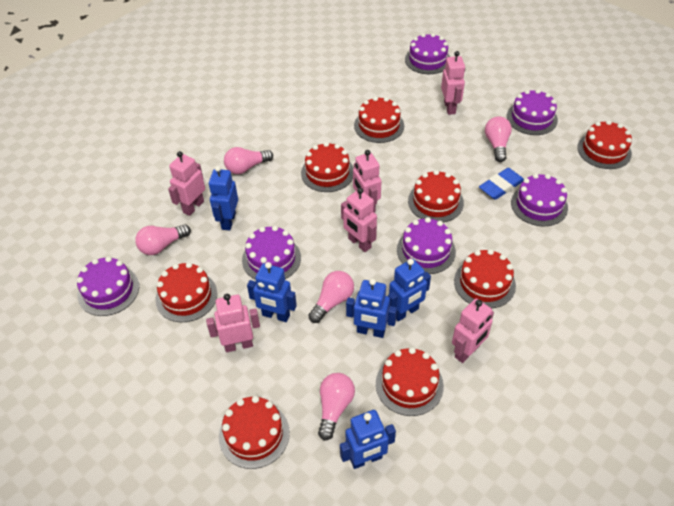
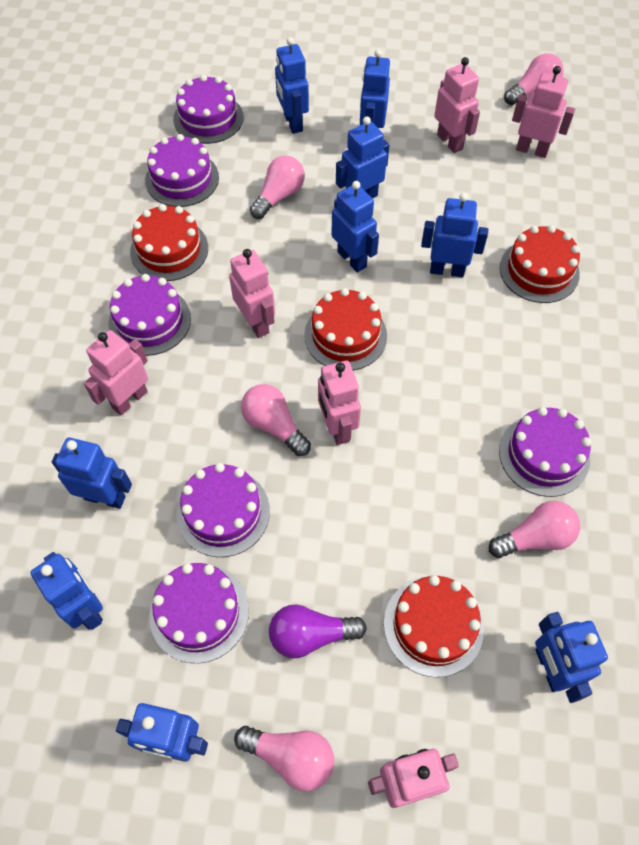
blue eraser: 1 -> 0
blue robot: 5 -> 9
purple light bulb: 0 -> 1
red cake: 8 -> 4

